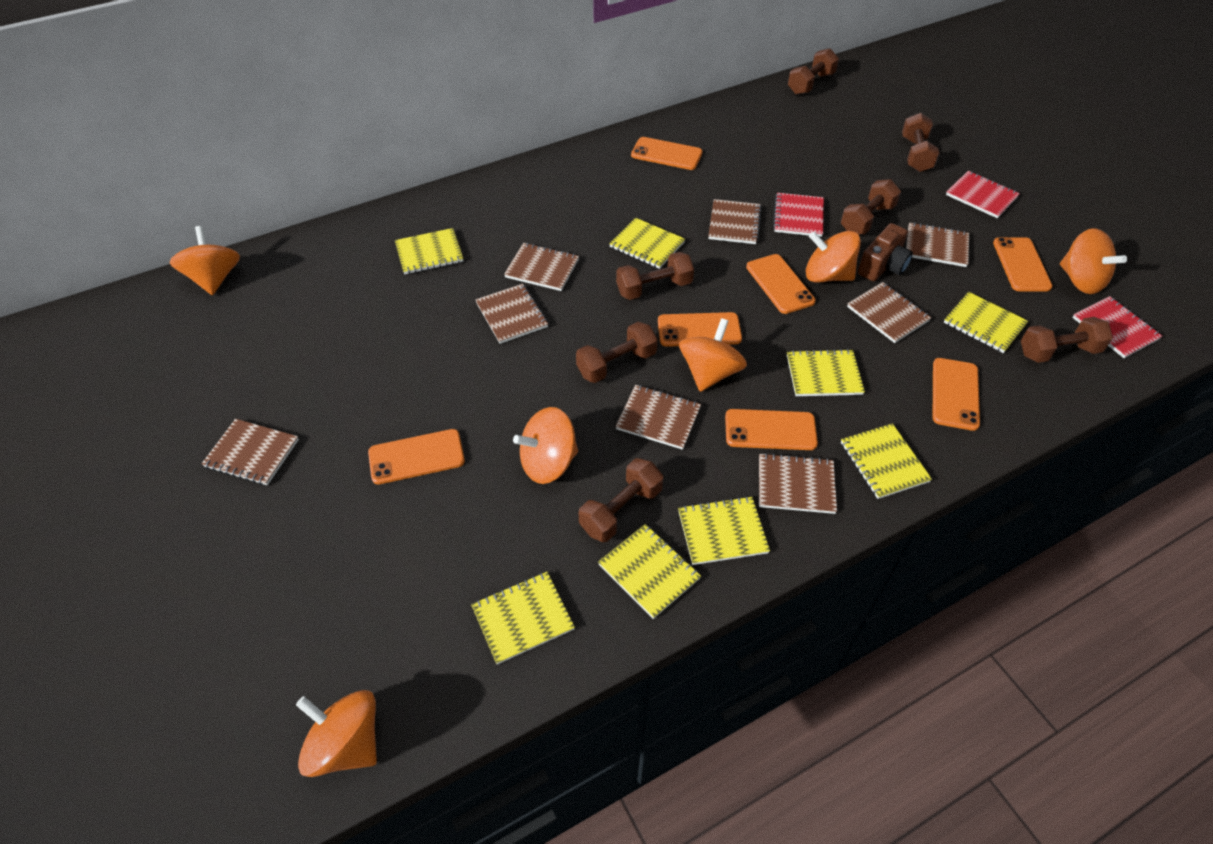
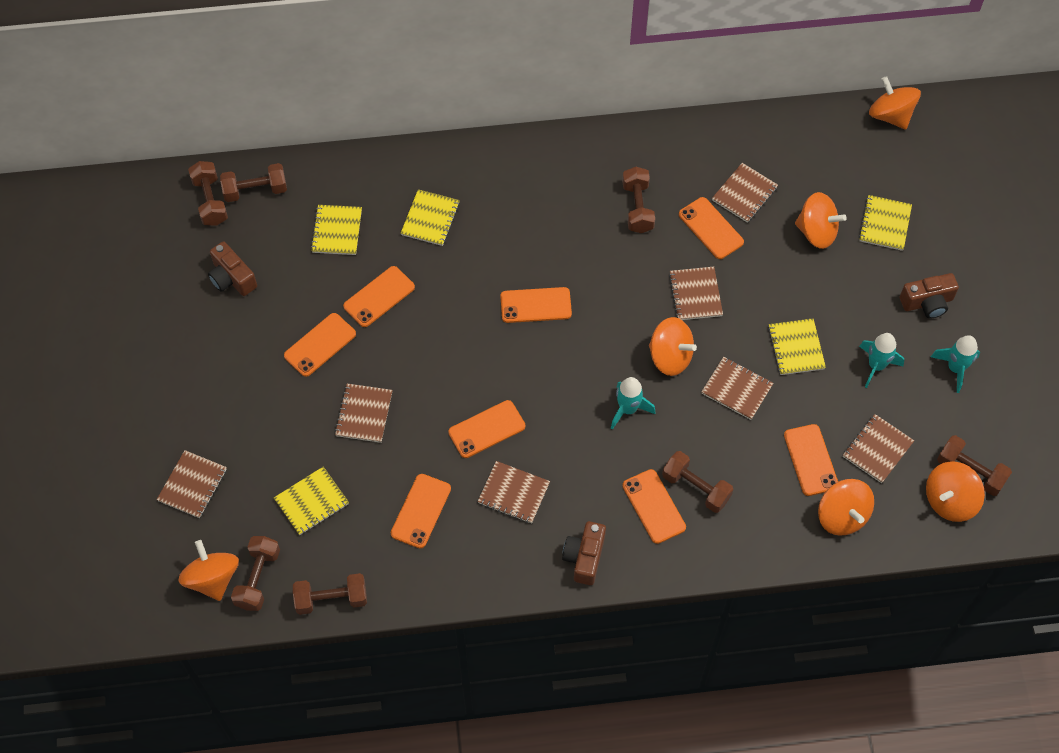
brown camera: 1 -> 3
brown notebook: 8 -> 7
orange phone: 7 -> 8
red notebook: 3 -> 0
turquoise rocket: 0 -> 3
yellow notebook: 8 -> 5

